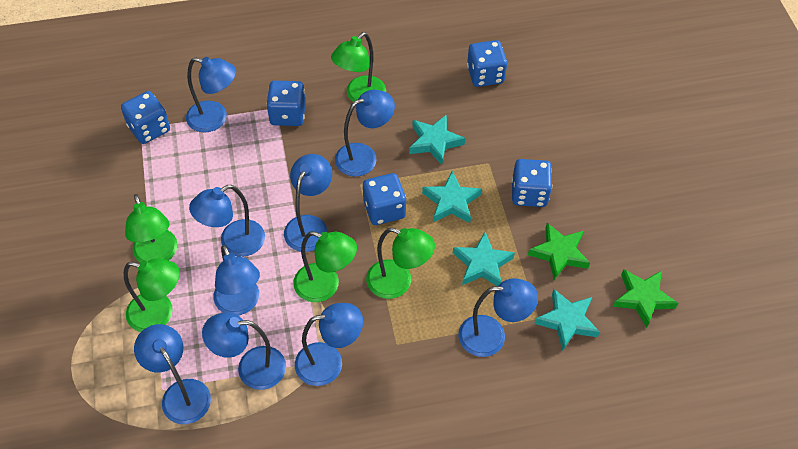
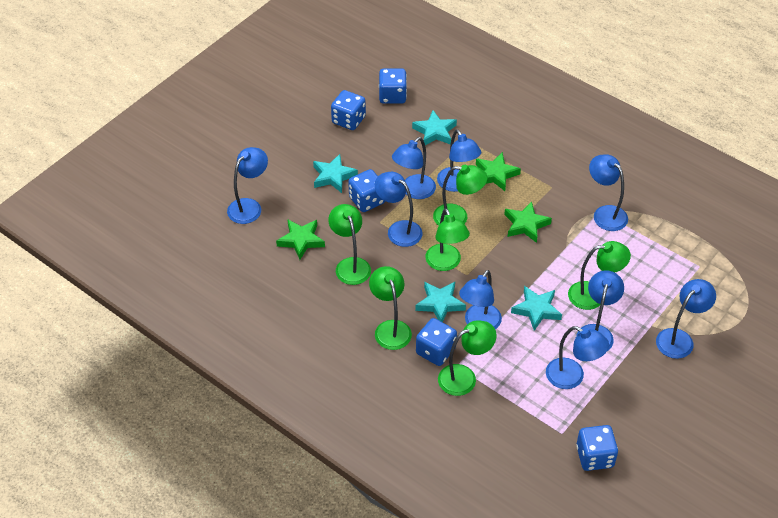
green lamp: 5 -> 6
green star: 2 -> 3

